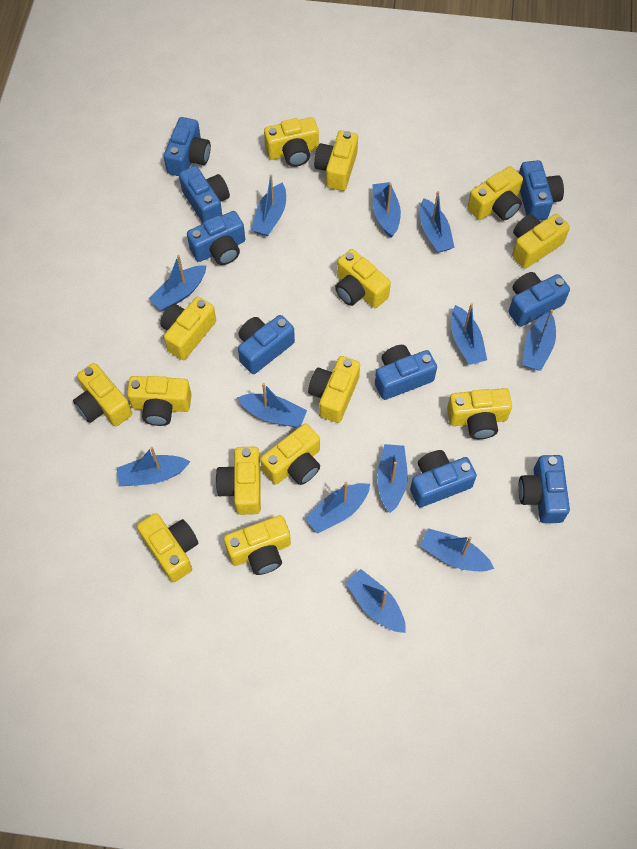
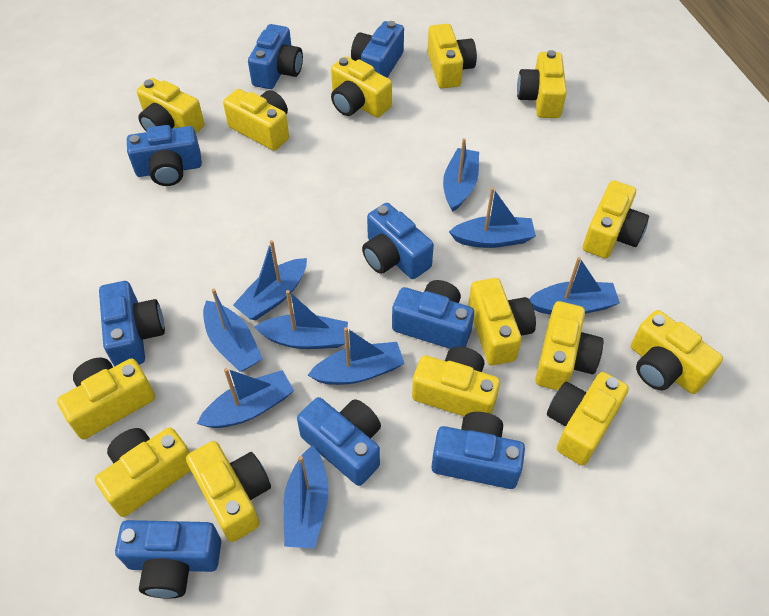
blue boat: 12 -> 9

